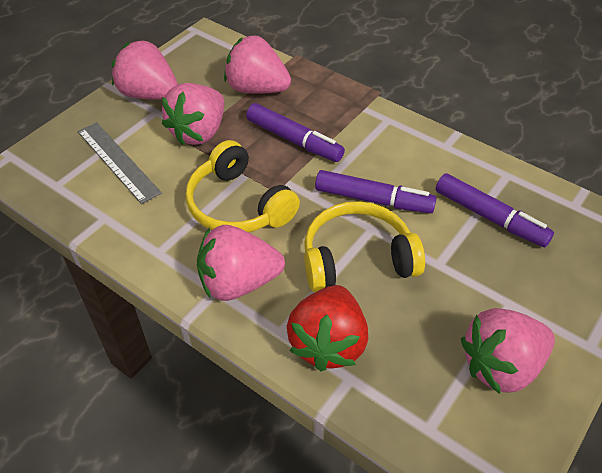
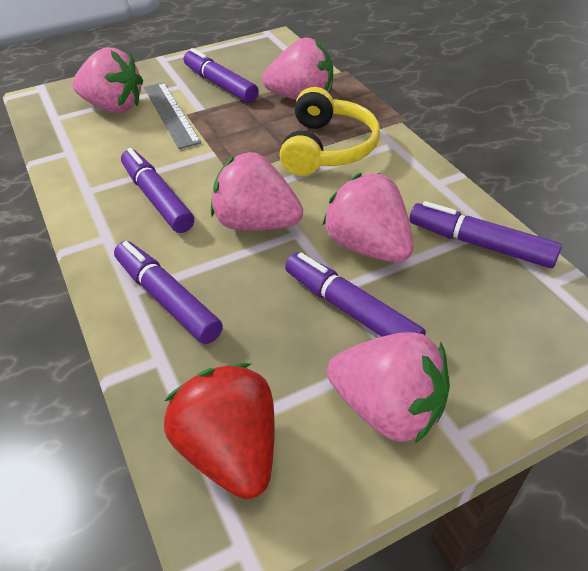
purple marker: 3 -> 5
yellow headphones: 2 -> 1

